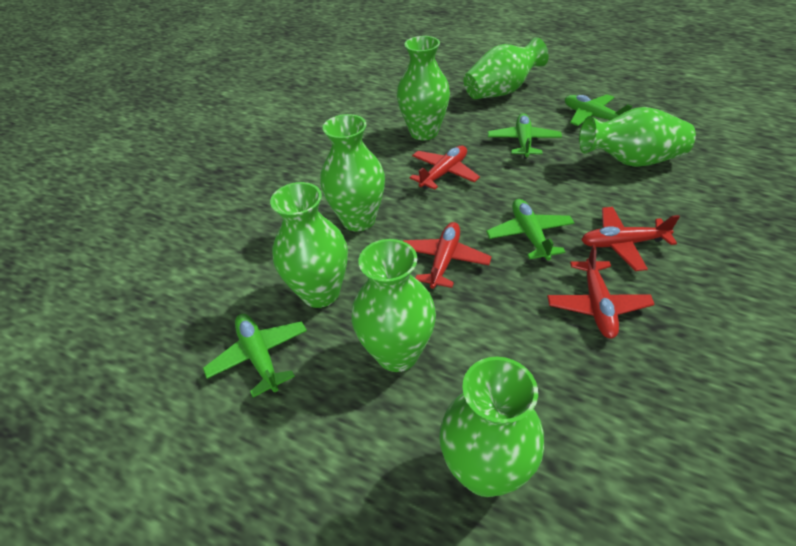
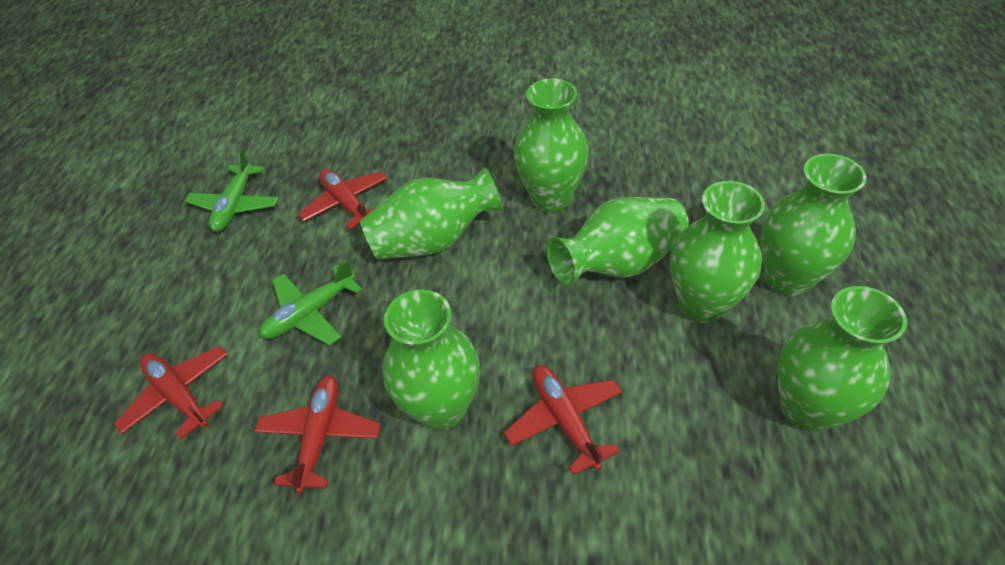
green plane: 4 -> 2

